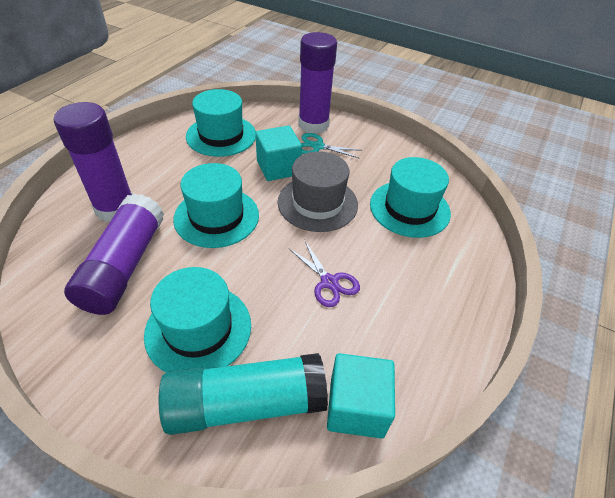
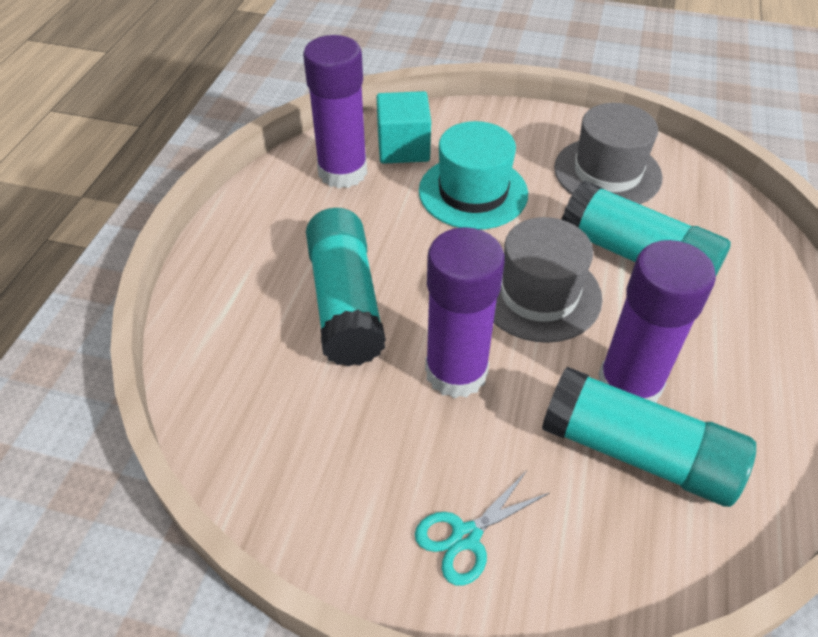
grey hat: 1 -> 2
purple scissors: 1 -> 0
turquoise cube: 2 -> 1
turquoise glue stick: 1 -> 3
turquoise hat: 4 -> 1

